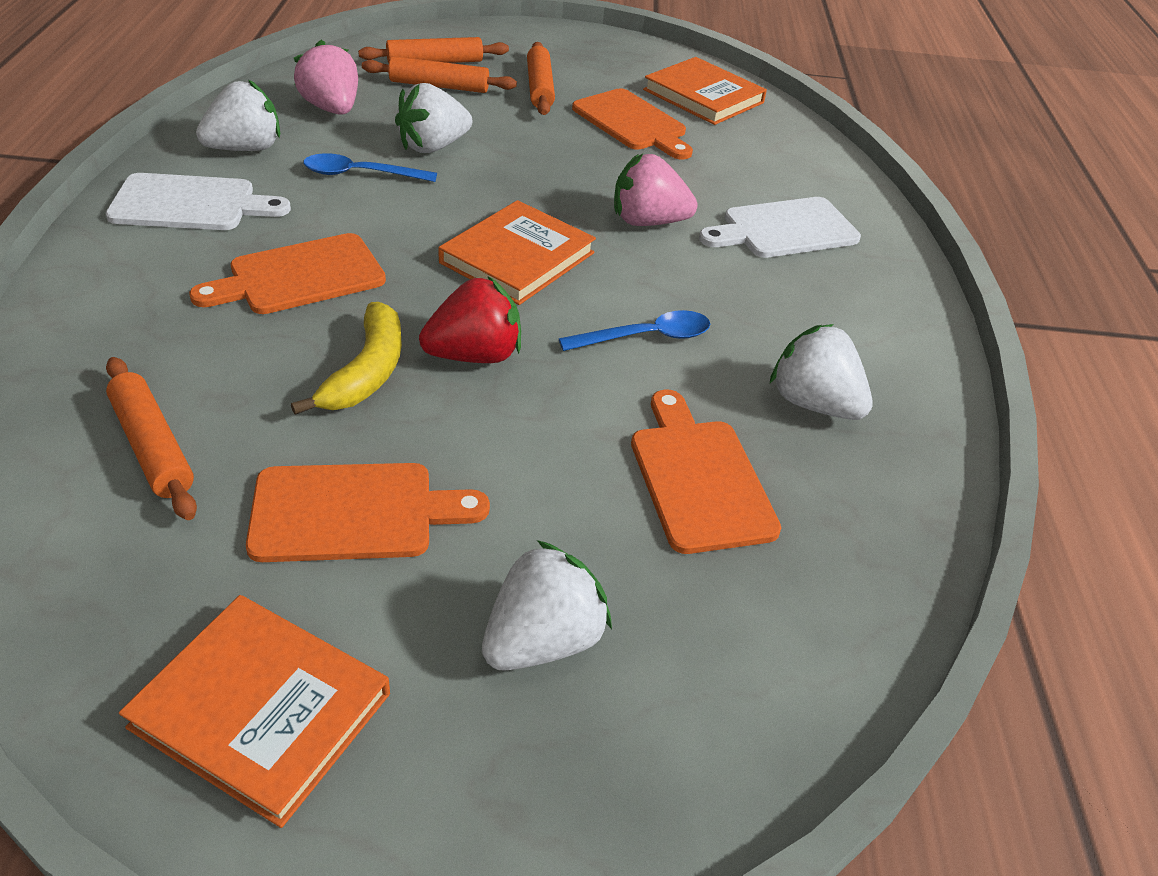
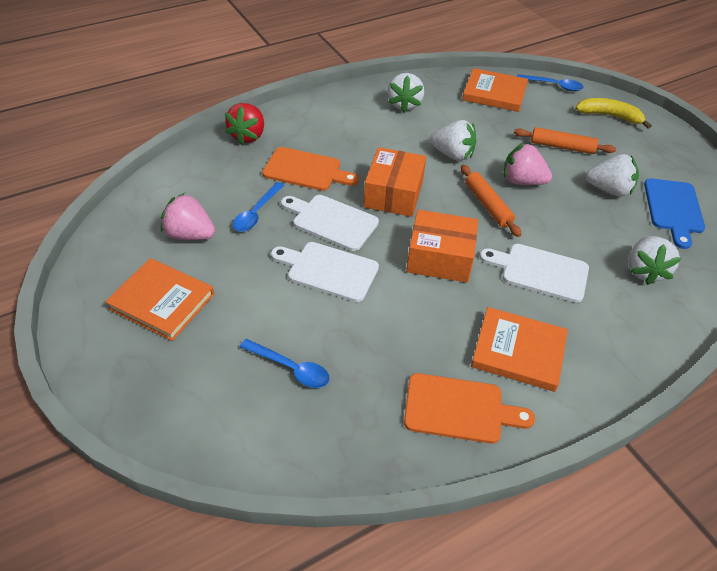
blue cutting board: 0 -> 1
blue spoon: 2 -> 3
orange box: 0 -> 2
orange cutting board: 4 -> 2
orange rolling pin: 4 -> 2
white cutting board: 2 -> 3

